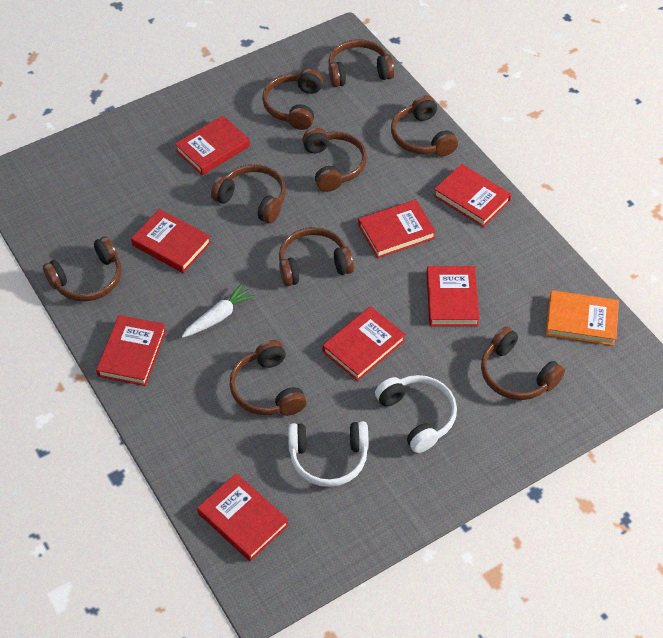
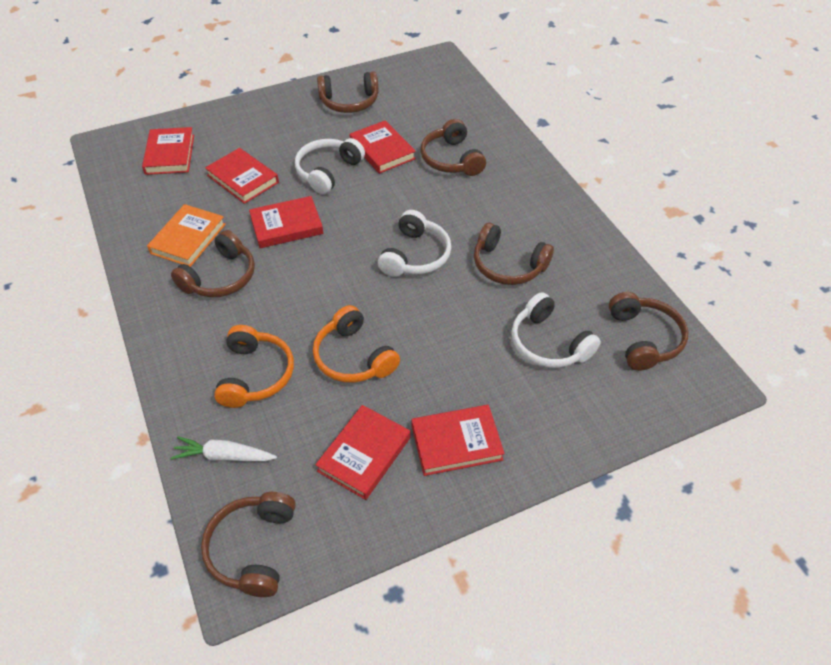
brown headphones: 9 -> 6
orange headphones: 0 -> 2
red book: 8 -> 6
white headphones: 2 -> 3

